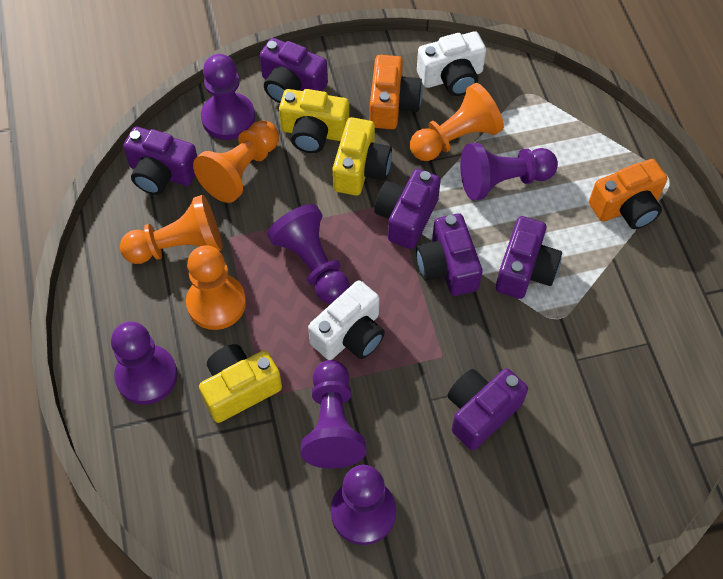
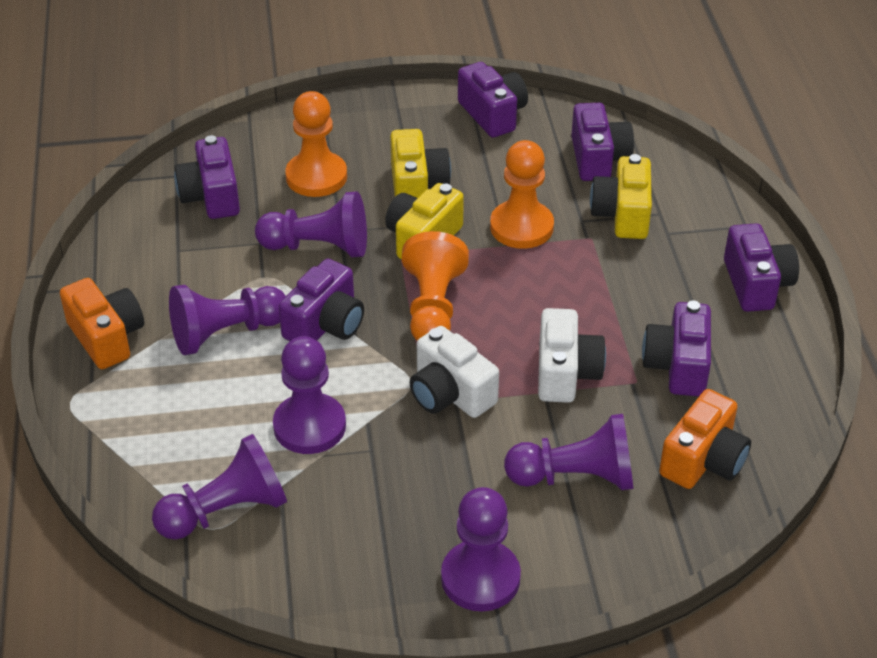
orange pawn: 4 -> 3

